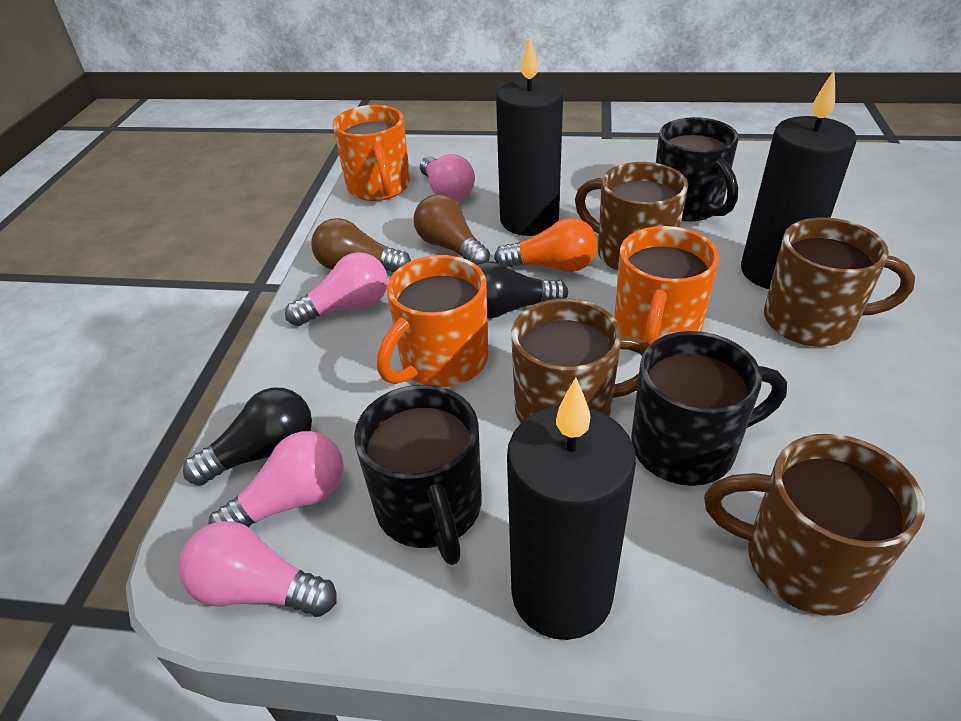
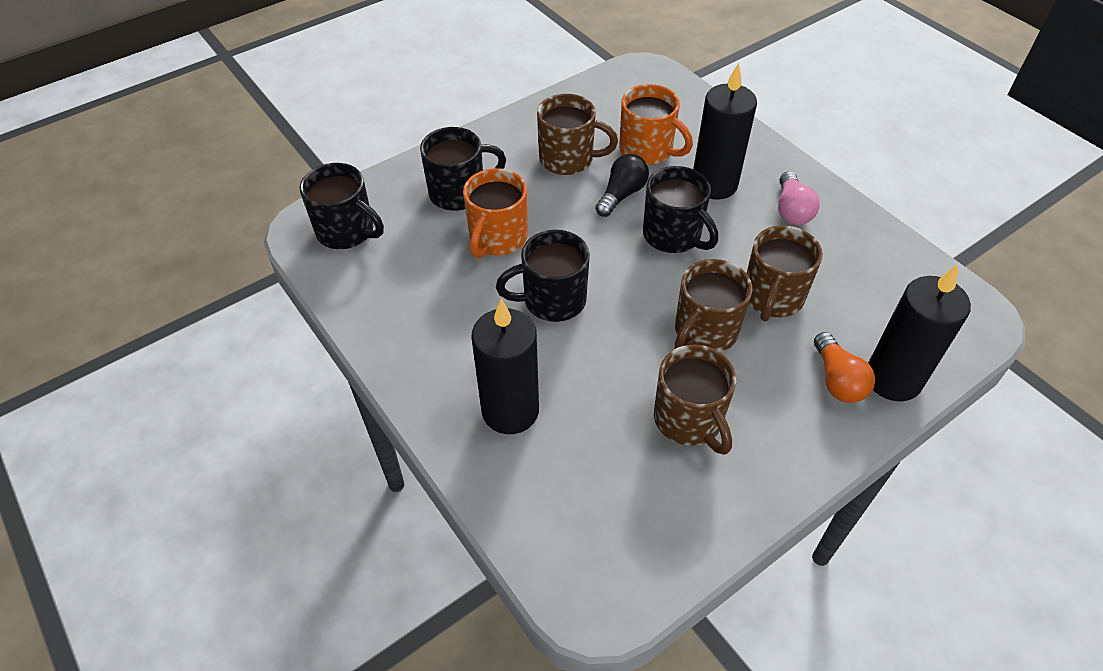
black light bulb: 2 -> 1
black mug: 3 -> 4
brown light bulb: 2 -> 0
orange mug: 3 -> 2
pink light bulb: 4 -> 1

